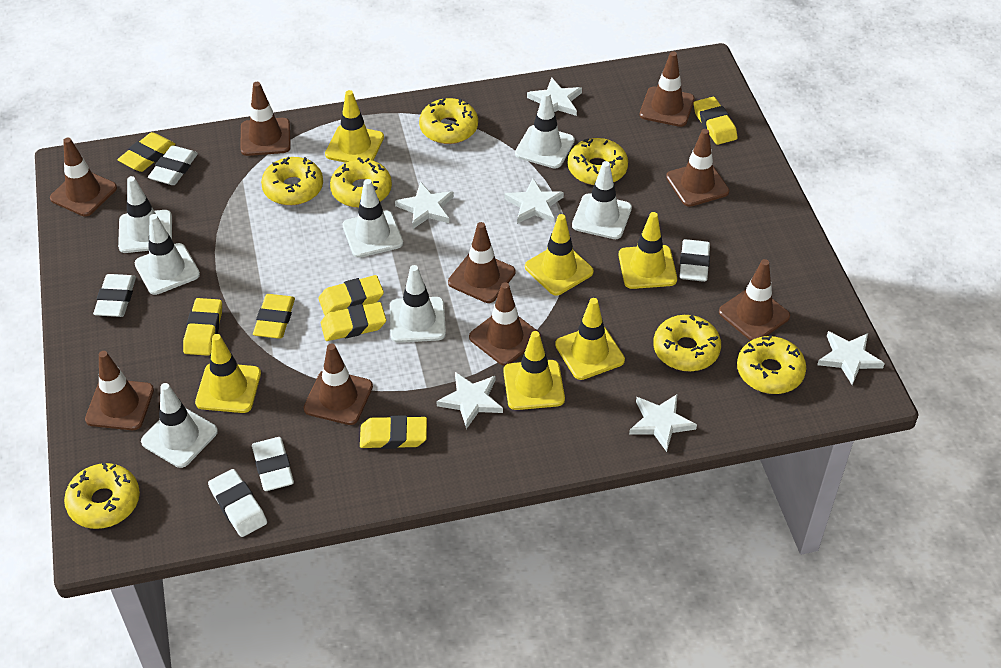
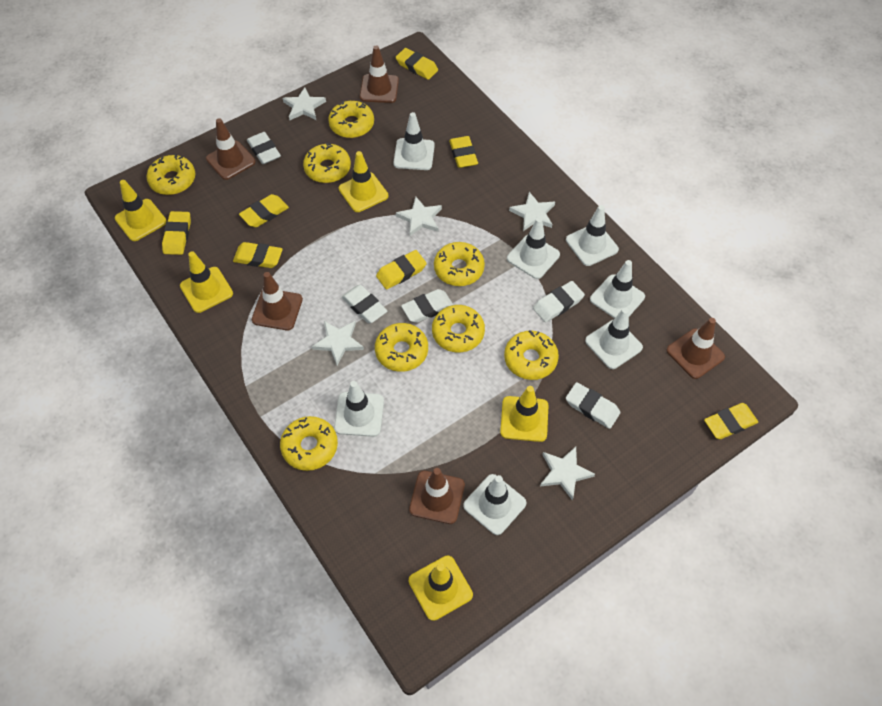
brown traffic cone: 9 -> 5
white star: 6 -> 5
yellow donut: 7 -> 8
yellow traffic cone: 6 -> 5

